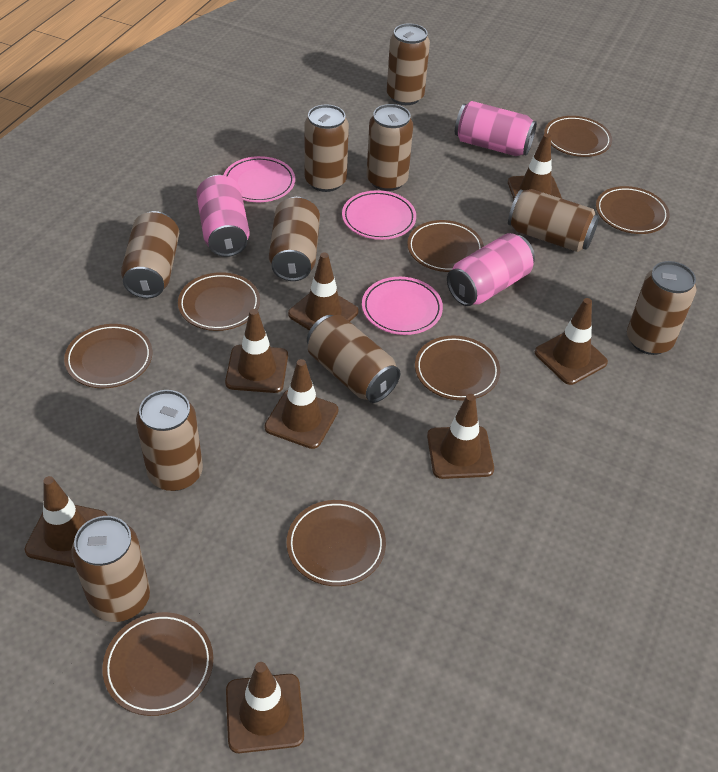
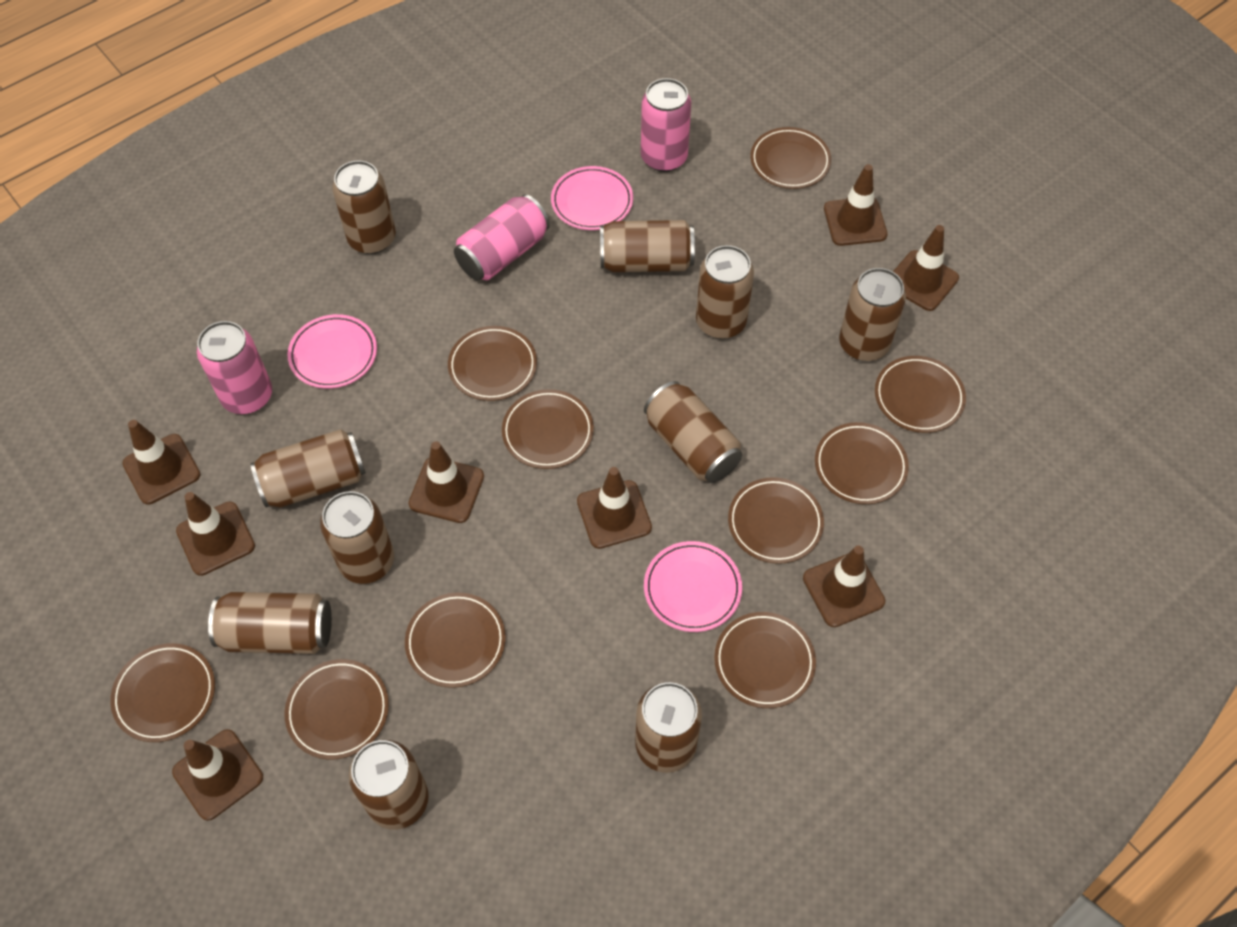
brown plate: 8 -> 10

